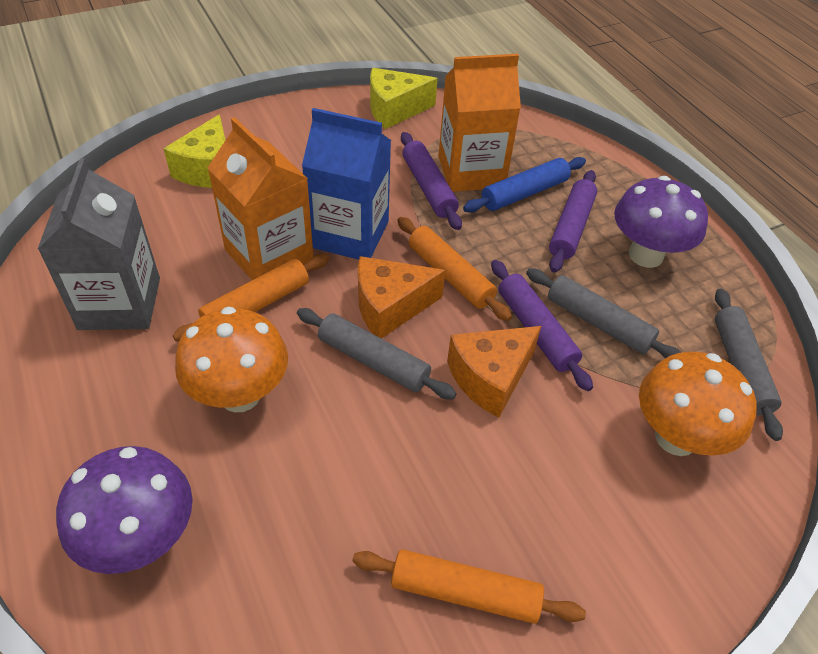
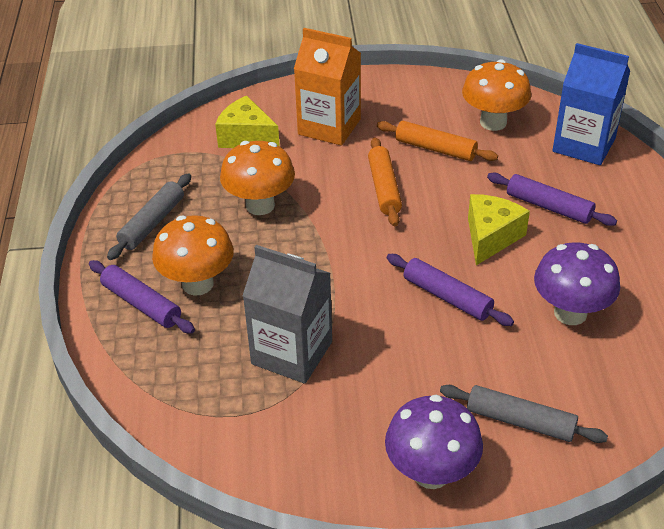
blue rolling pin: 1 -> 0
grey rolling pin: 3 -> 2
orange carton: 2 -> 1
orange cheese: 2 -> 0
orange mushroom: 2 -> 3
orange rolling pin: 3 -> 2

